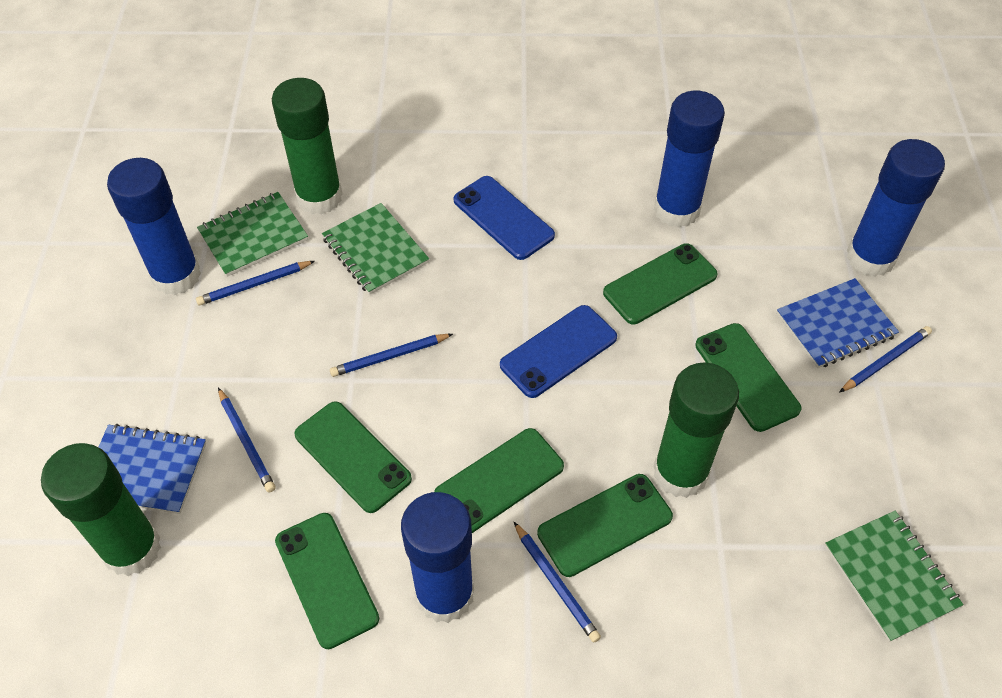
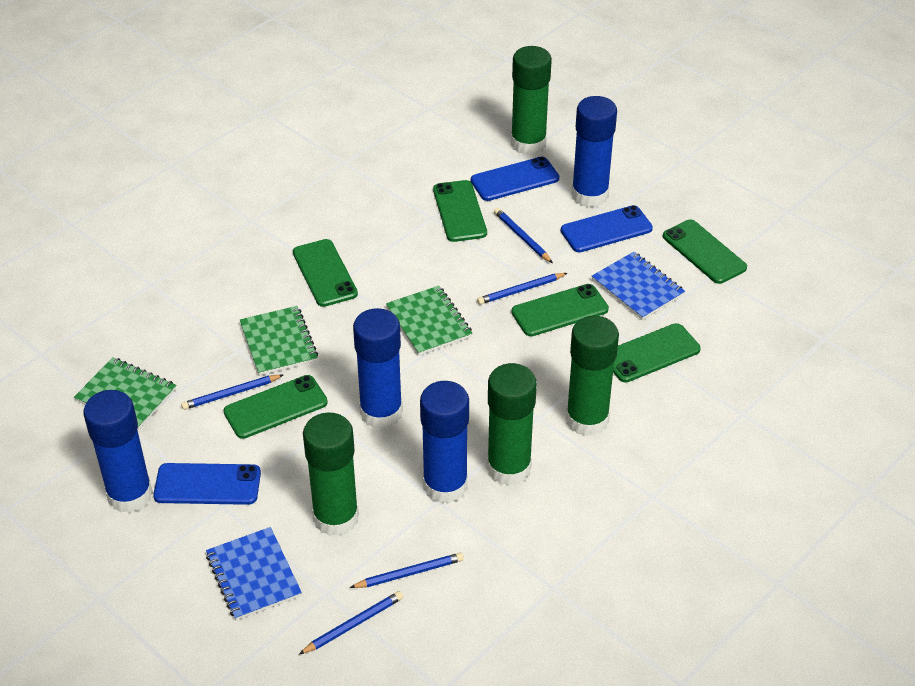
blue phone: 2 -> 3
green glue stick: 3 -> 4

